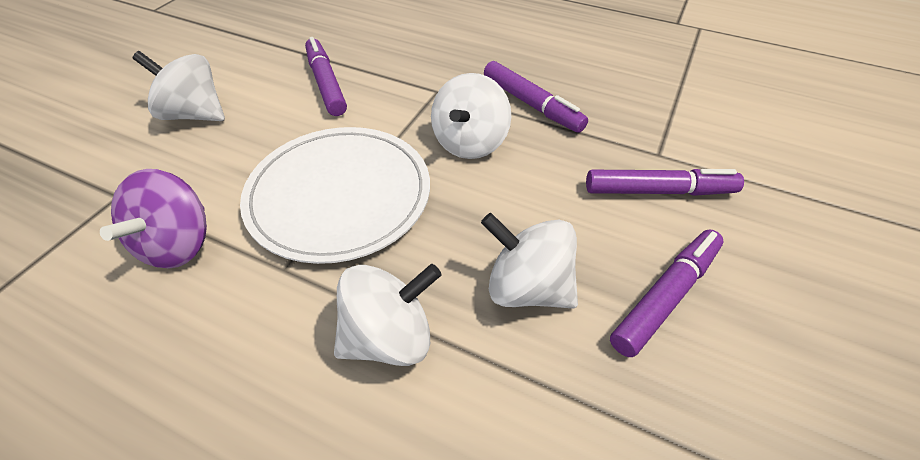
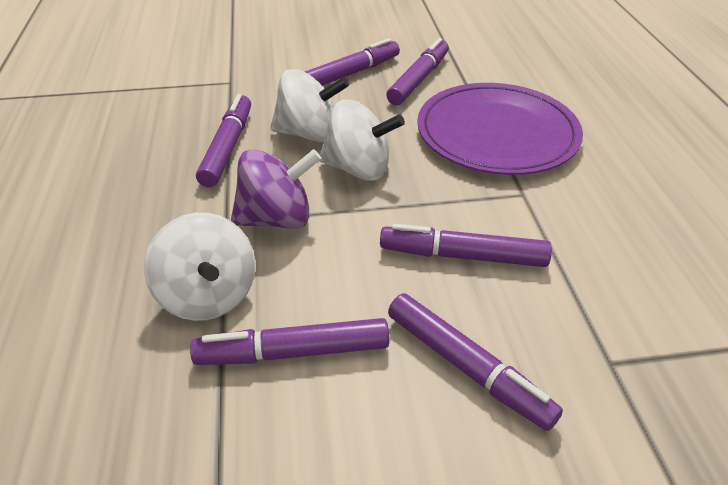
purple marker: 4 -> 6
purple plate: 0 -> 1
white plate: 1 -> 0
white spinning top: 4 -> 3

